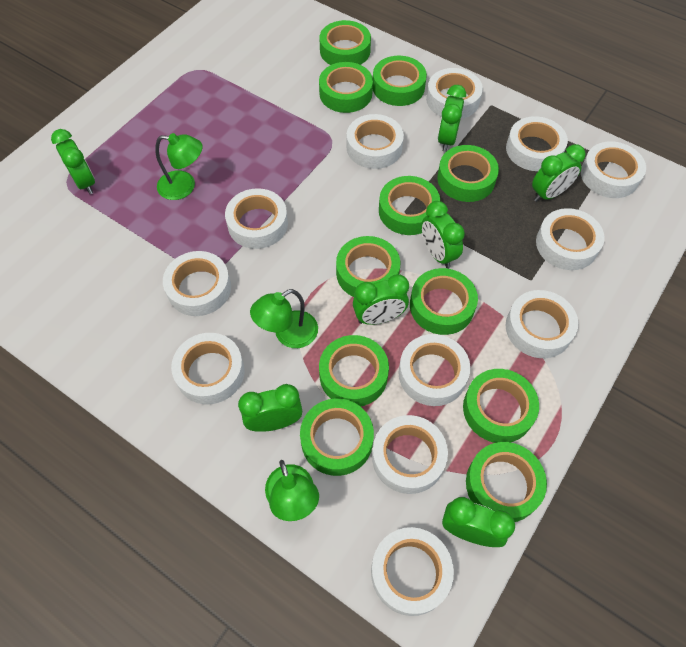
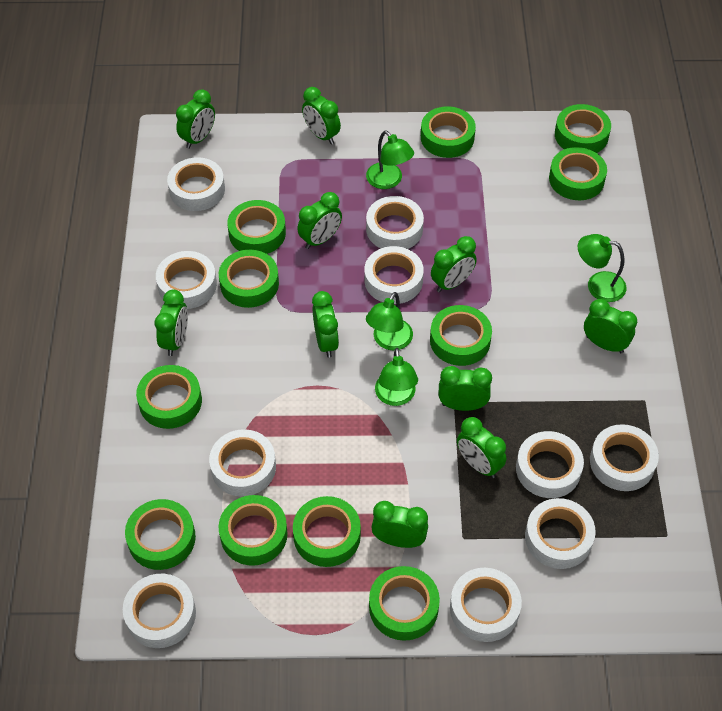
green clock: 7 -> 10
green lamp: 3 -> 4
white tape: 12 -> 10

